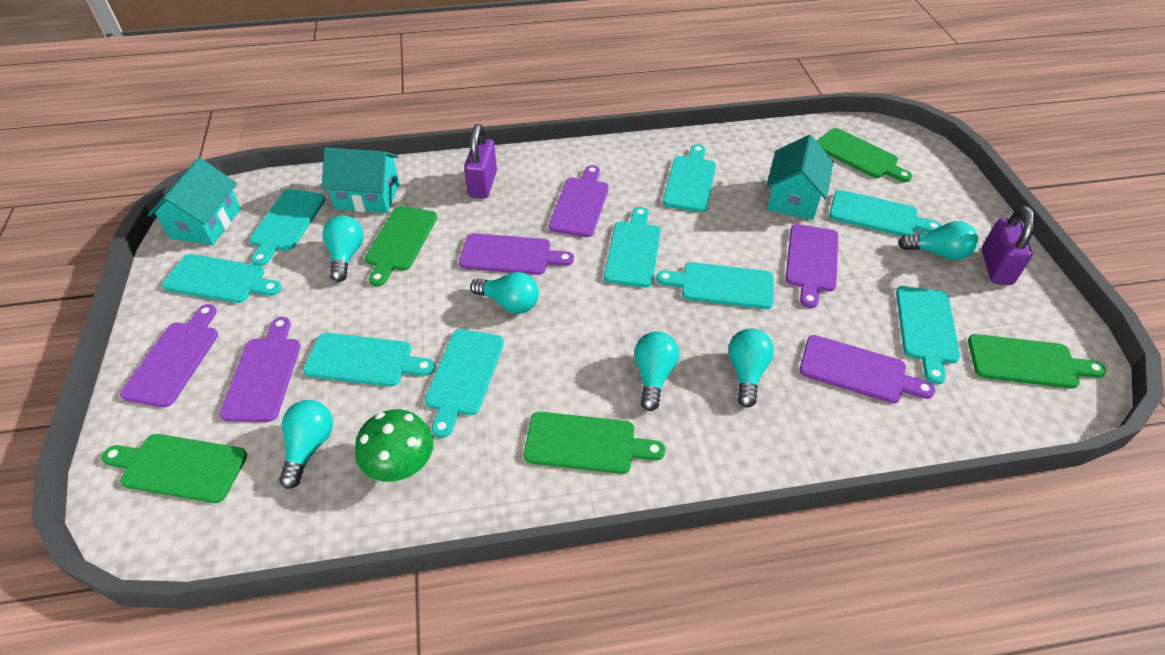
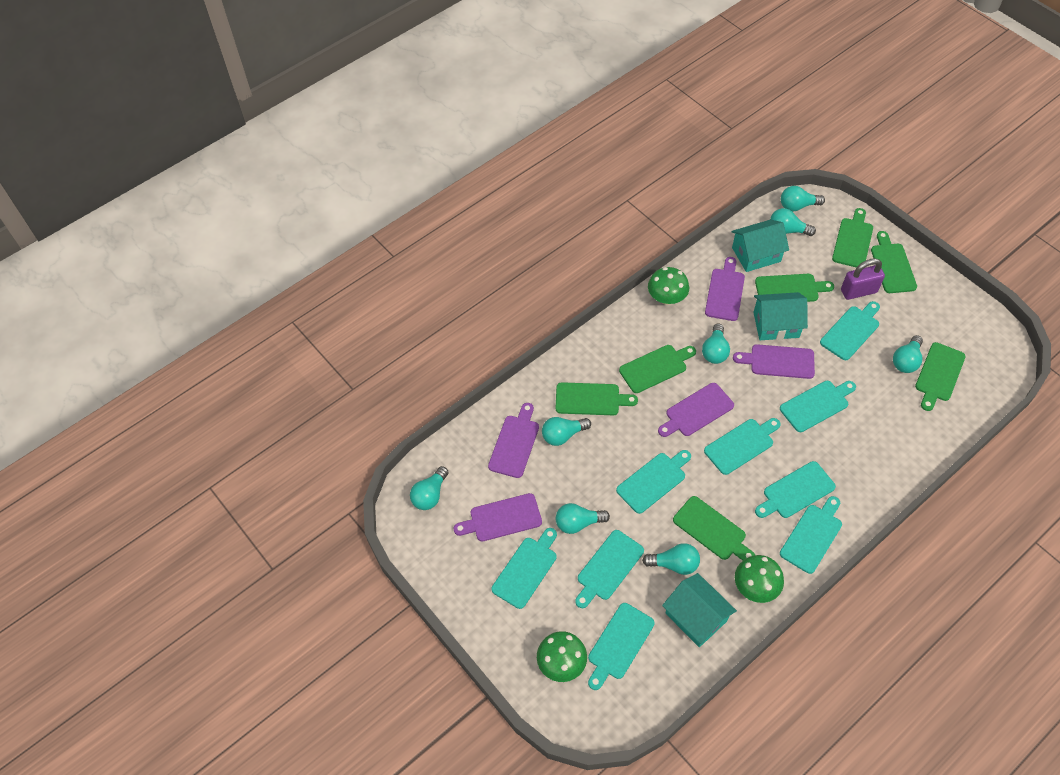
green cutting board: 5 -> 7
green mushroom: 1 -> 3
purple cutting board: 6 -> 5
purple padlock: 2 -> 1
turquoise light bulb: 6 -> 8

